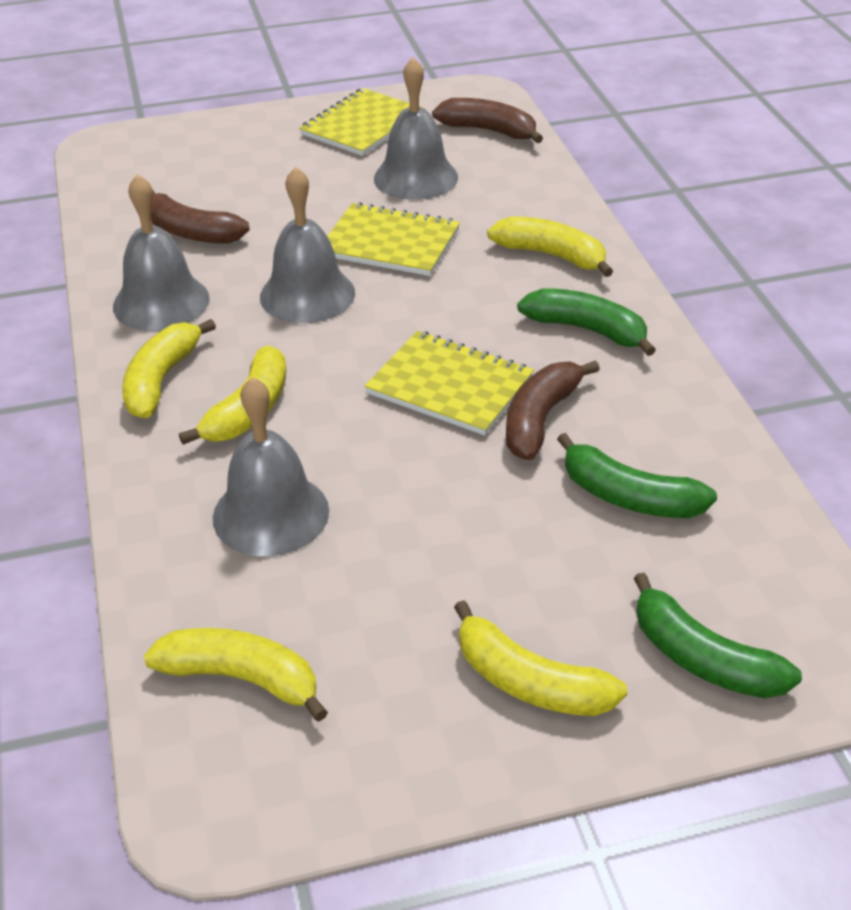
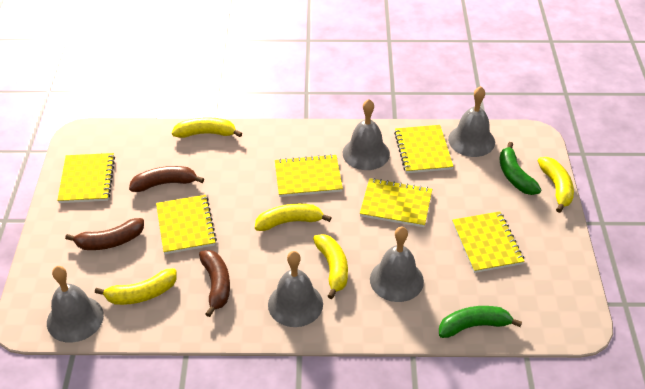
green banana: 3 -> 2
grey bell: 4 -> 5
yellow notebook: 3 -> 6

